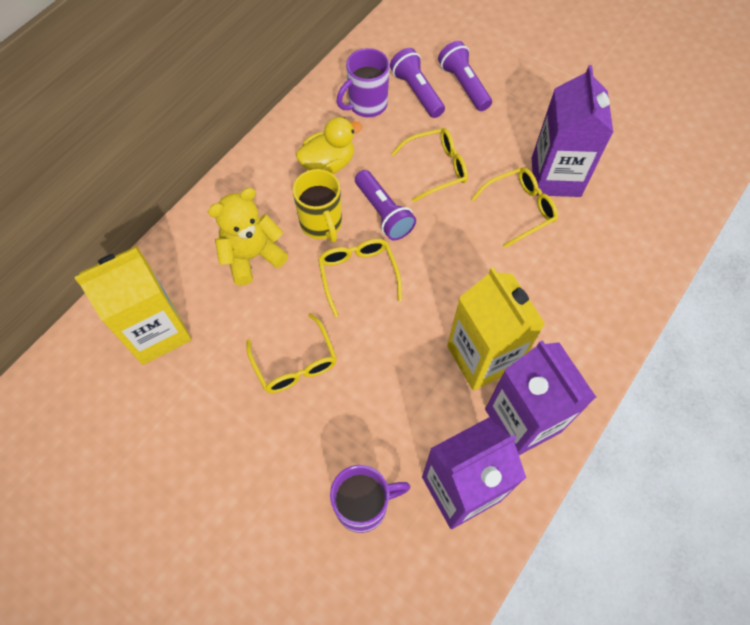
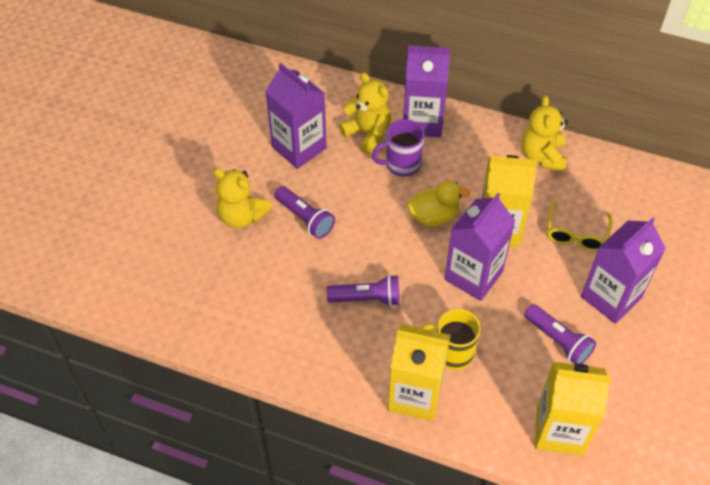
purple carton: 3 -> 4
purple mug: 2 -> 1
yellow carton: 2 -> 3
yellow glasses: 4 -> 1
yellow teddy bear: 1 -> 3

